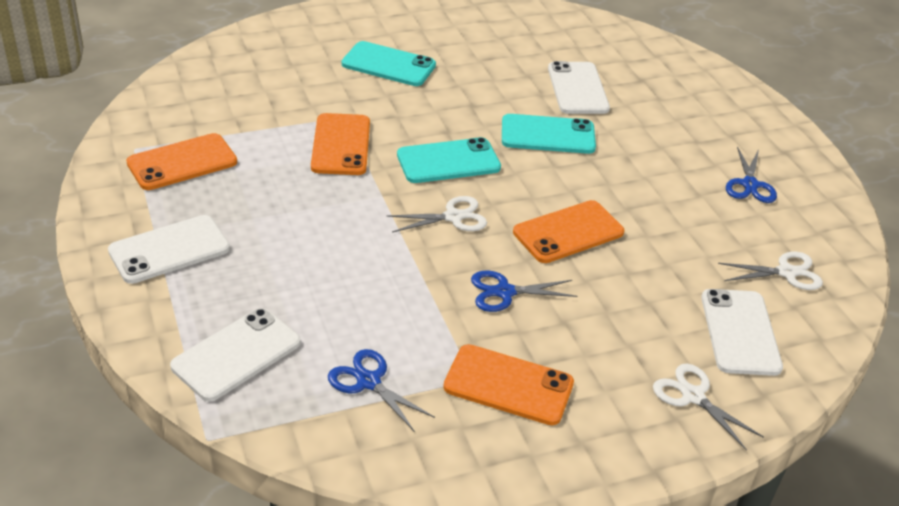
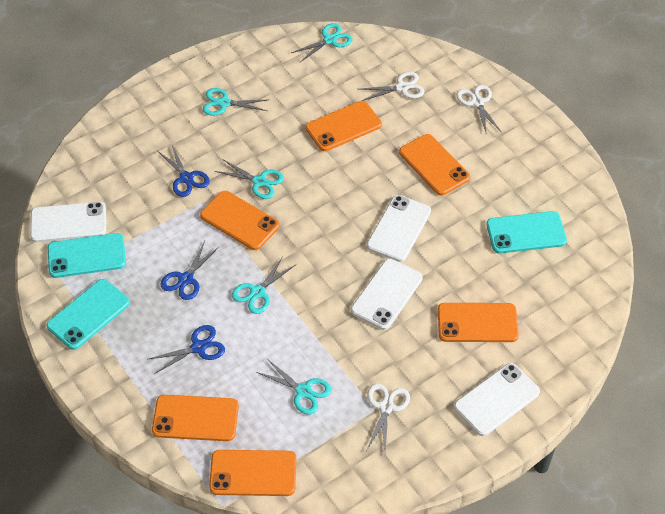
orange phone: 4 -> 6
turquoise scissors: 0 -> 5

